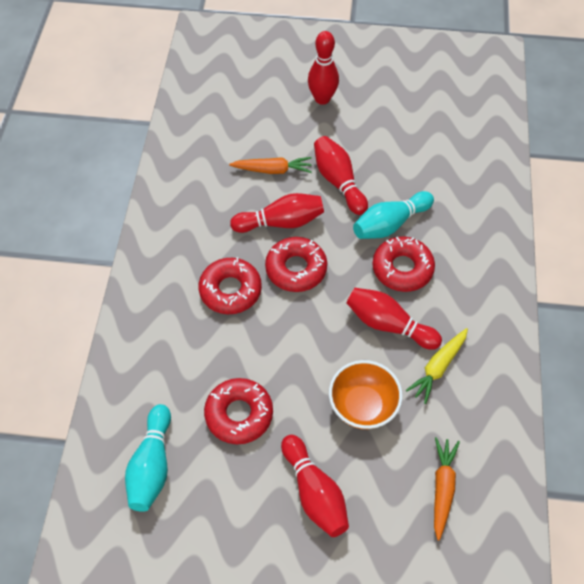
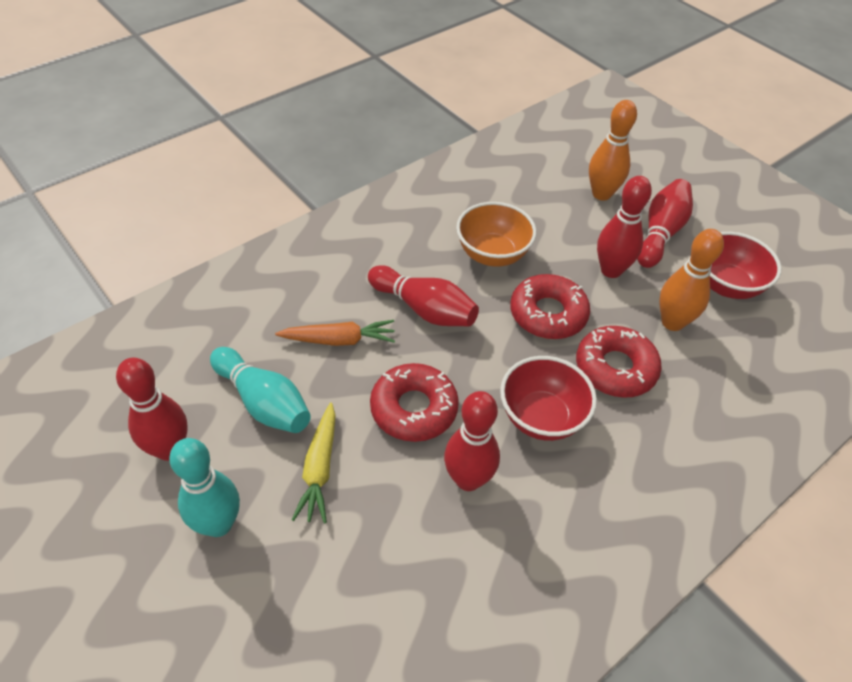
orange bowling pin: 0 -> 2
orange carrot: 2 -> 1
red bowl: 0 -> 2
red donut: 4 -> 3

